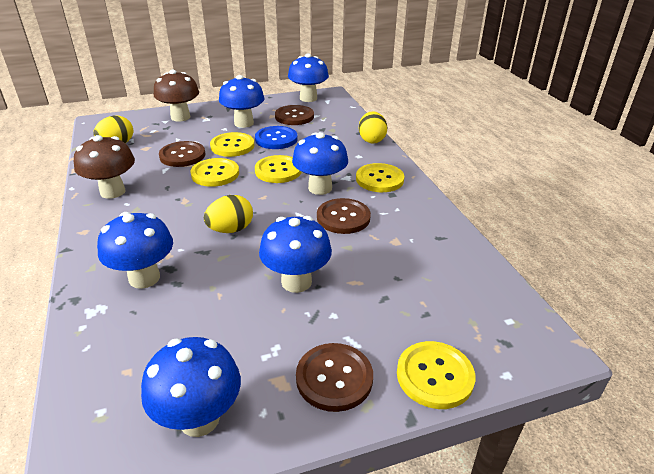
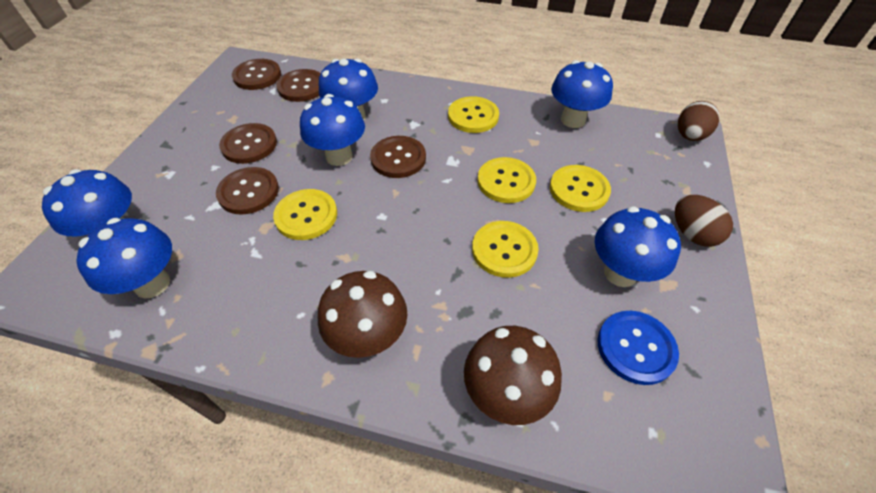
brown button: 4 -> 5
brown egg: 0 -> 2
yellow egg: 3 -> 0

